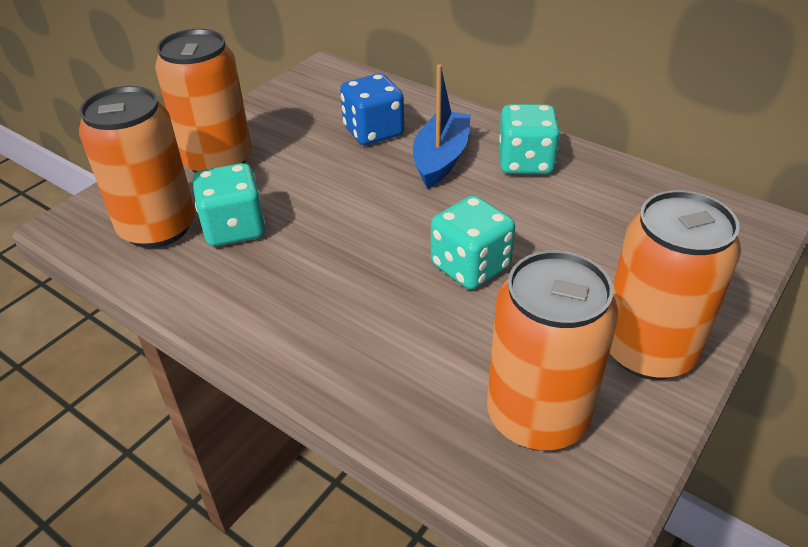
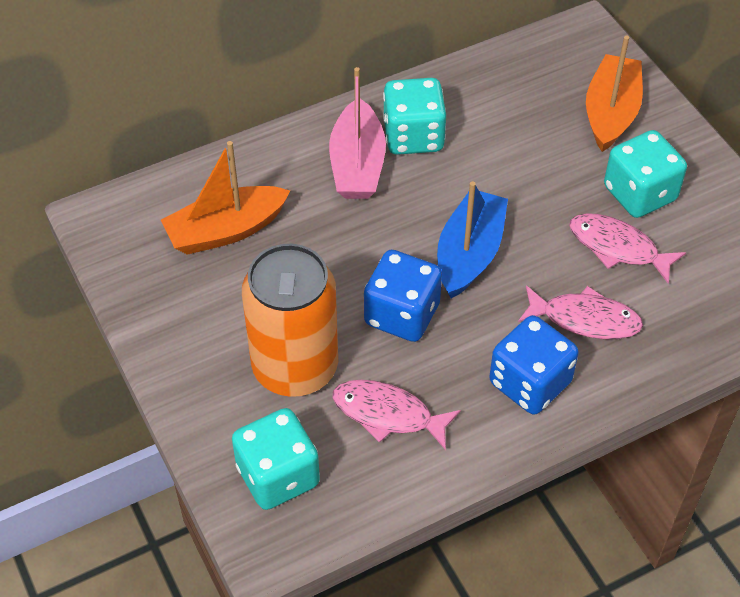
blue dice: 1 -> 2
orange boat: 0 -> 2
orange can: 4 -> 1
pink boat: 0 -> 1
pink fish: 0 -> 3

